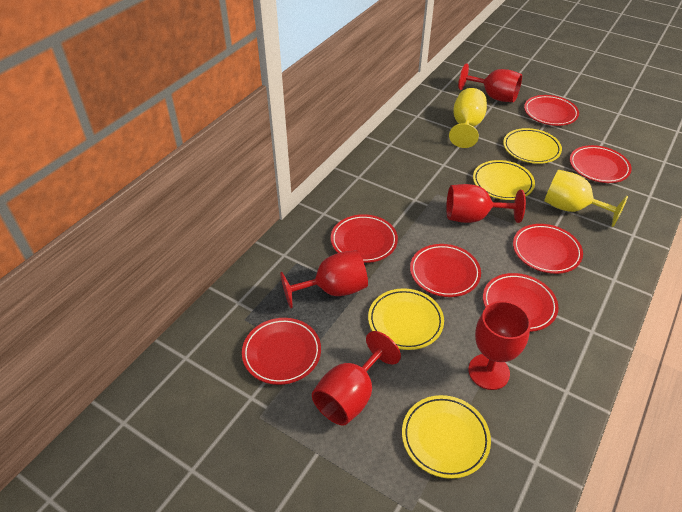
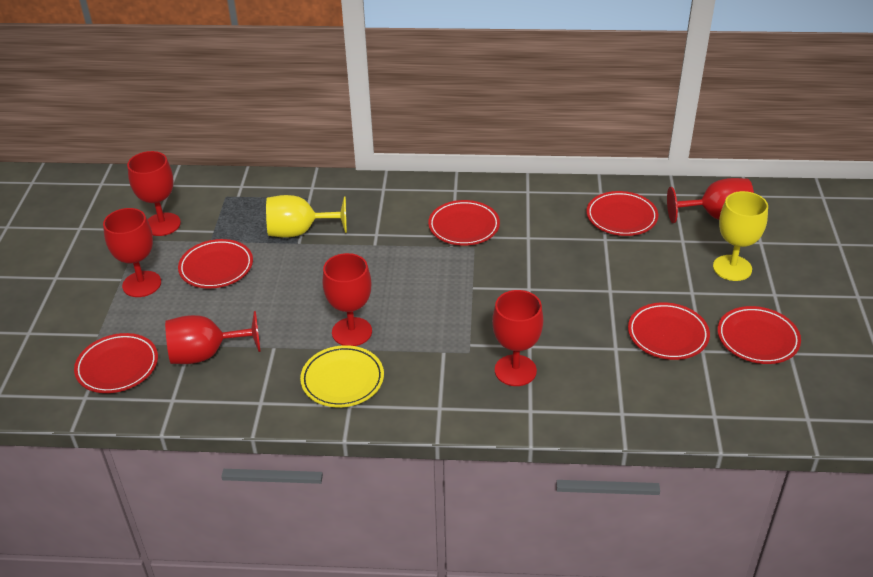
red goblet: 5 -> 6
red plate: 7 -> 6
yellow plate: 4 -> 1

